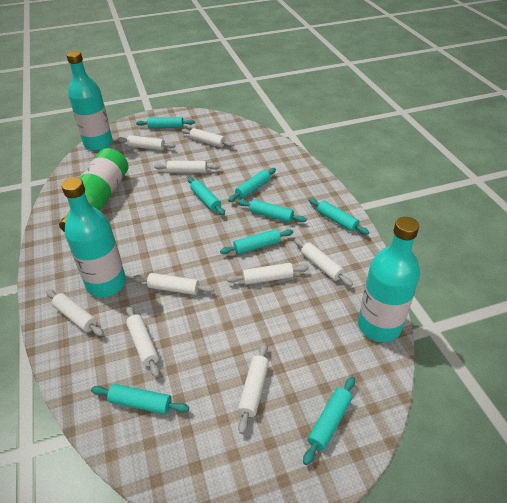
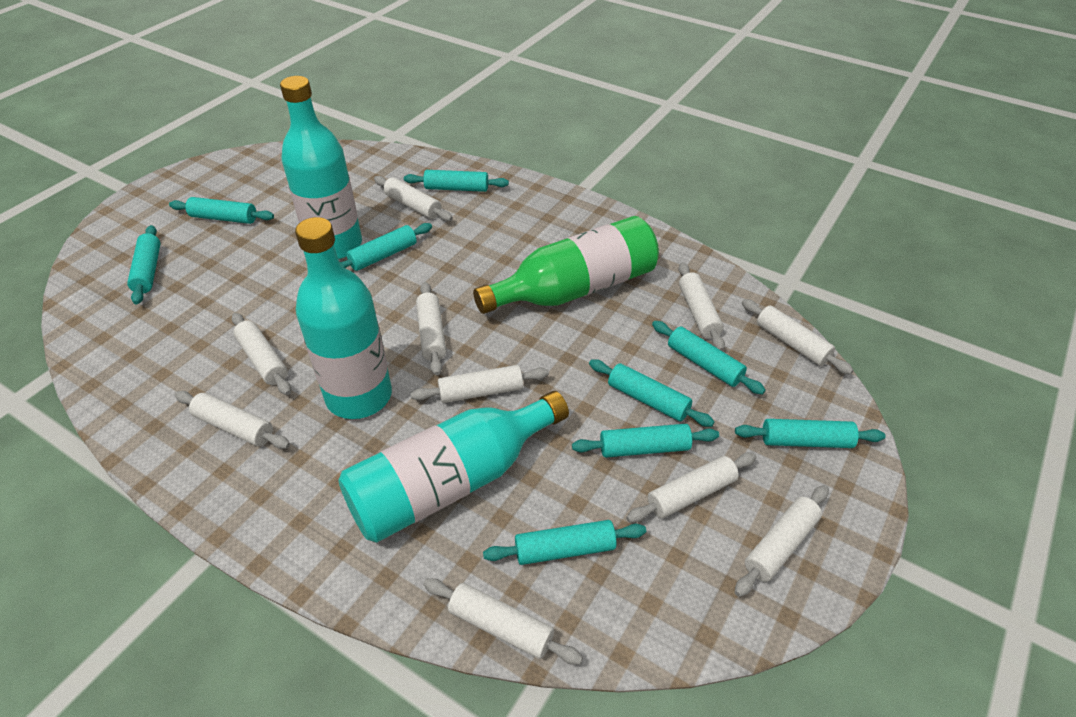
turquoise rolling pin: 8 -> 9
white rolling pin: 9 -> 10

